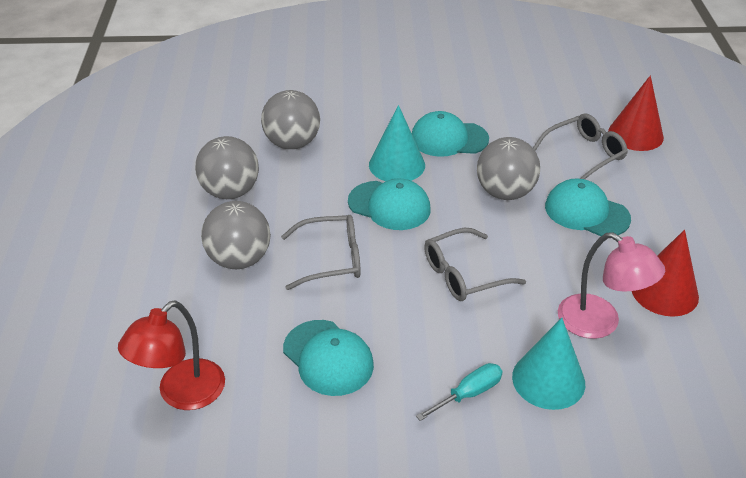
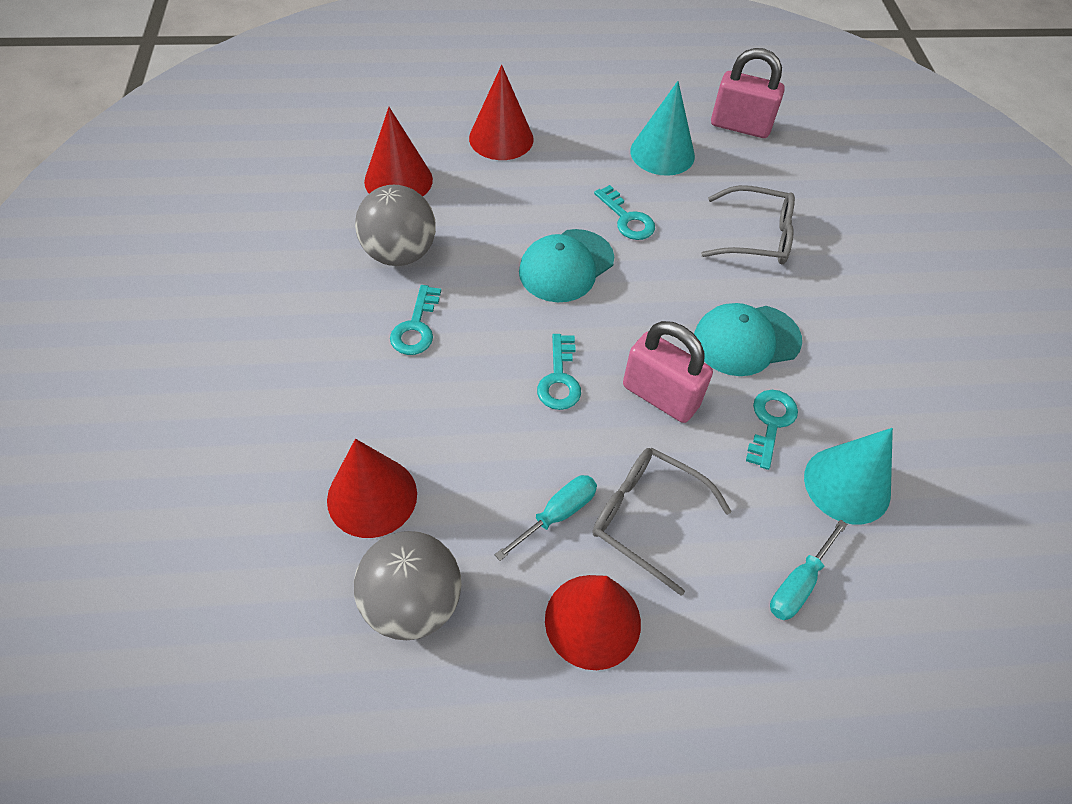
grey ball: 4 -> 2
grey glasses: 3 -> 2
pink lamp: 1 -> 0
pink padlock: 0 -> 2
red cone: 2 -> 4
red lamp: 1 -> 0
turquoise cap: 4 -> 2
turquoise key: 0 -> 4
turquoise screwdriver: 1 -> 2

